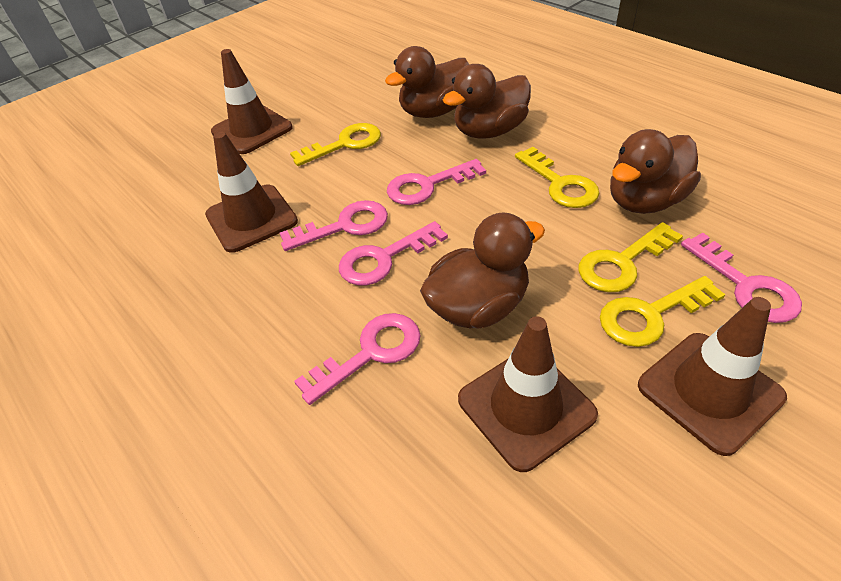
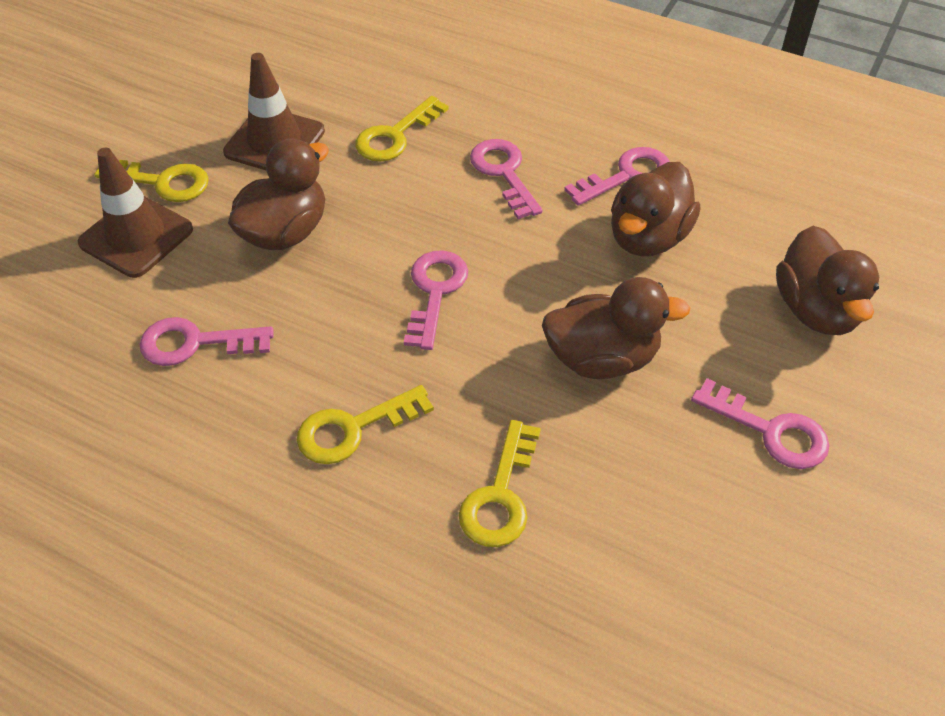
brown traffic cone: 4 -> 2

